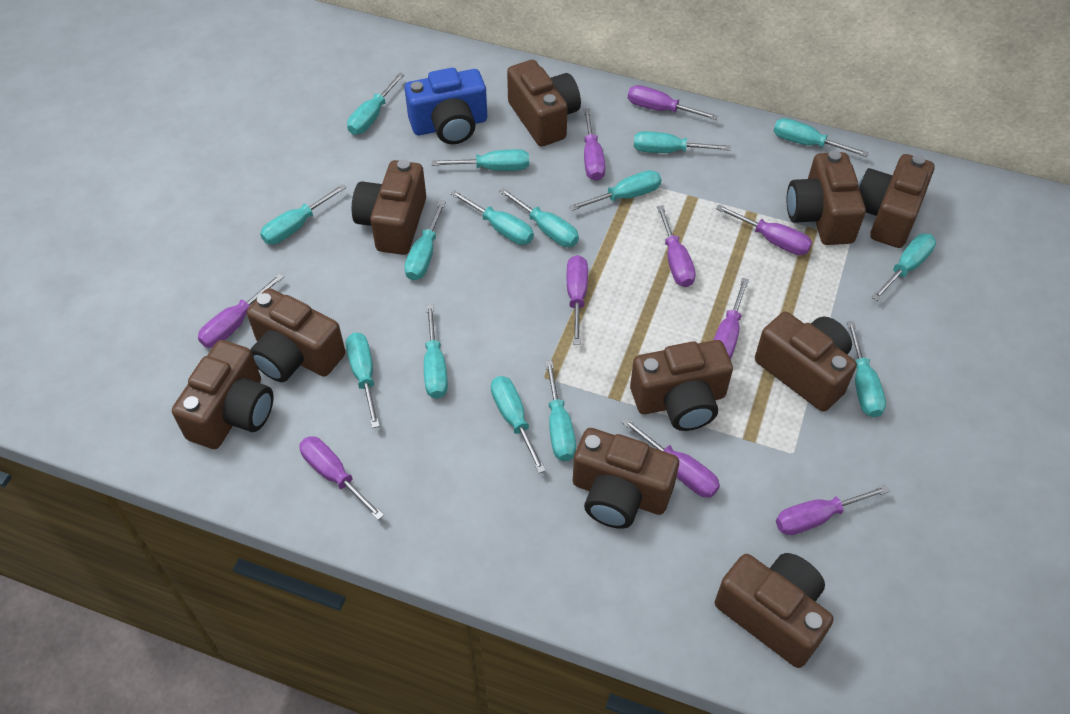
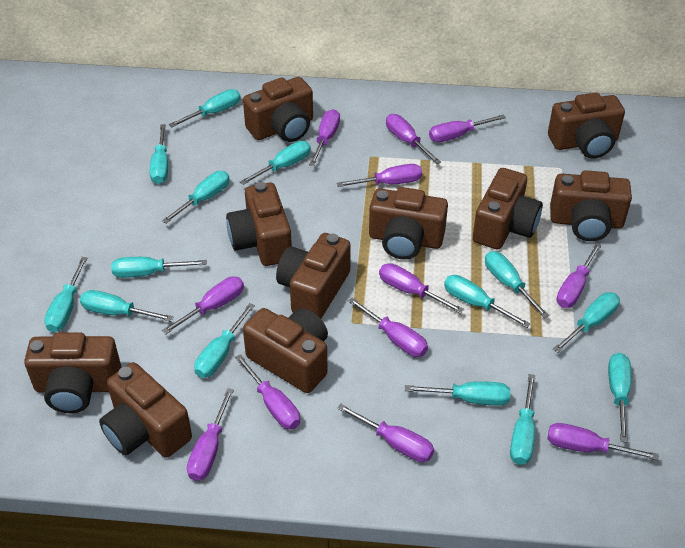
blue camera: 1 -> 0
purple screwdriver: 10 -> 12
turquoise screwdriver: 15 -> 14

